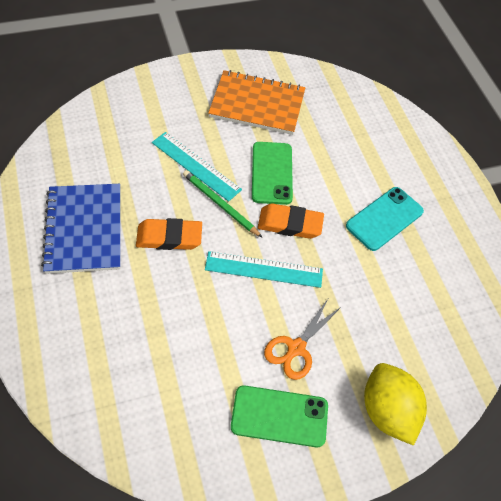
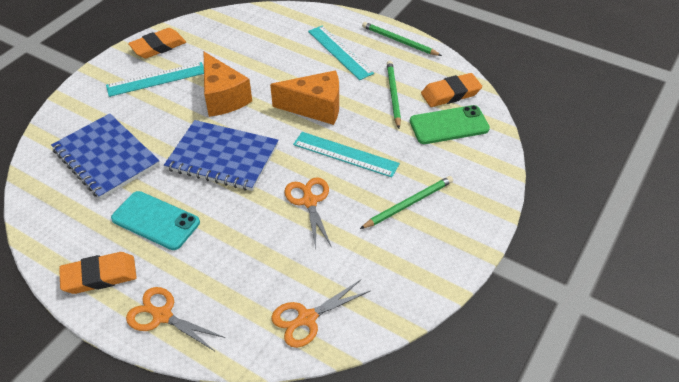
blue notebook: 1 -> 2
green pencil: 1 -> 3
green phone: 2 -> 1
orange cheese: 0 -> 2
orange eraser: 2 -> 3
orange notebook: 1 -> 0
orange scissors: 1 -> 3
turquoise ruler: 2 -> 3
yellow lemon: 1 -> 0

